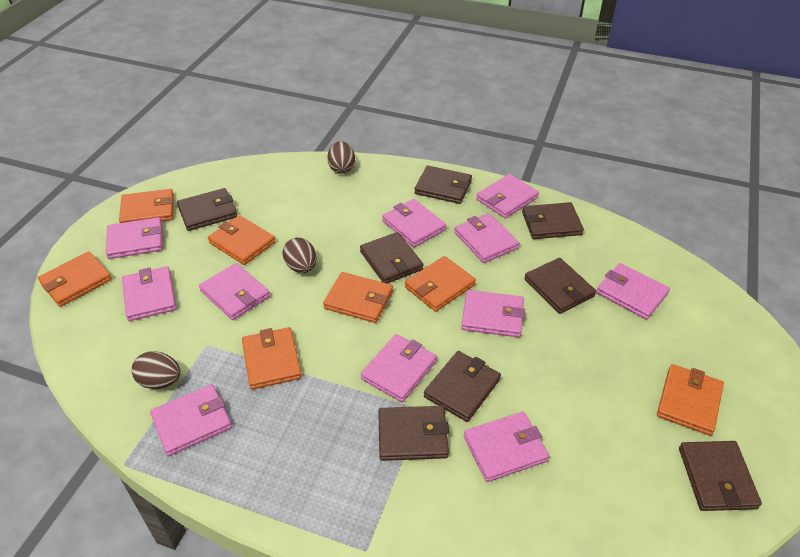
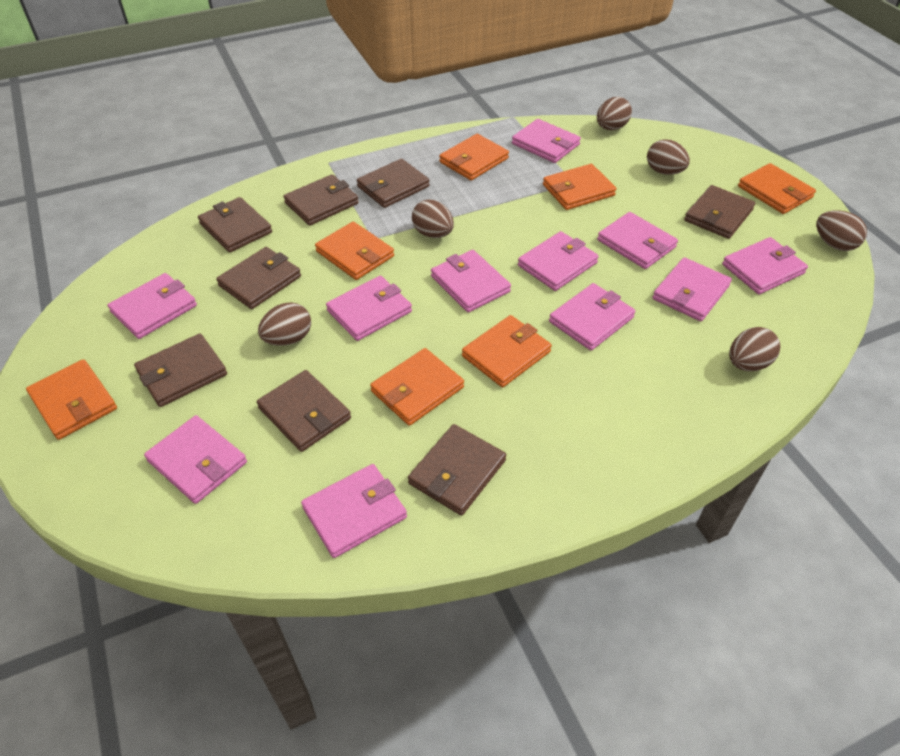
brown egg: 3 -> 6

